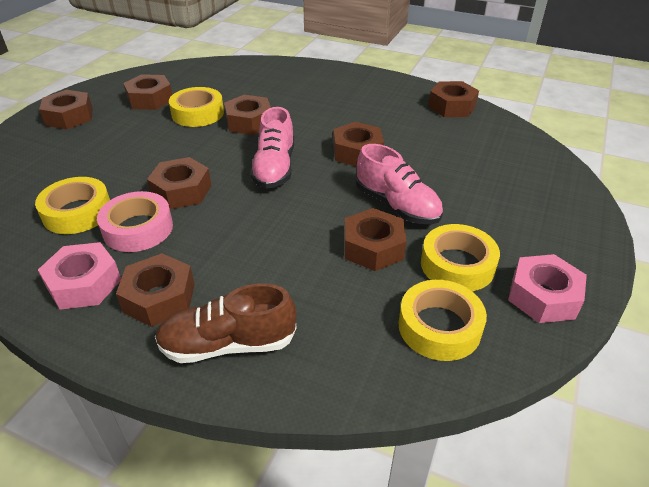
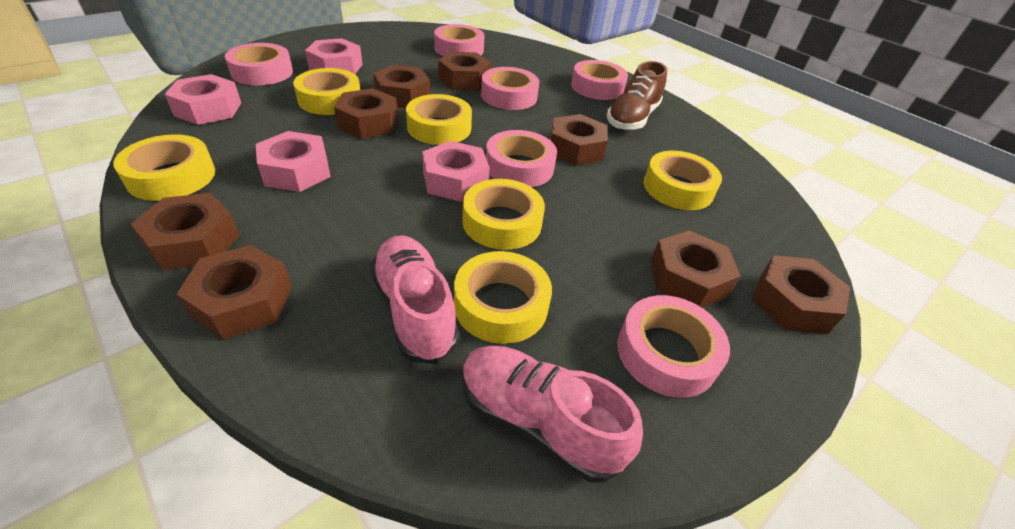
pink nut: 2 -> 4
pink tape: 1 -> 6
yellow tape: 4 -> 6

